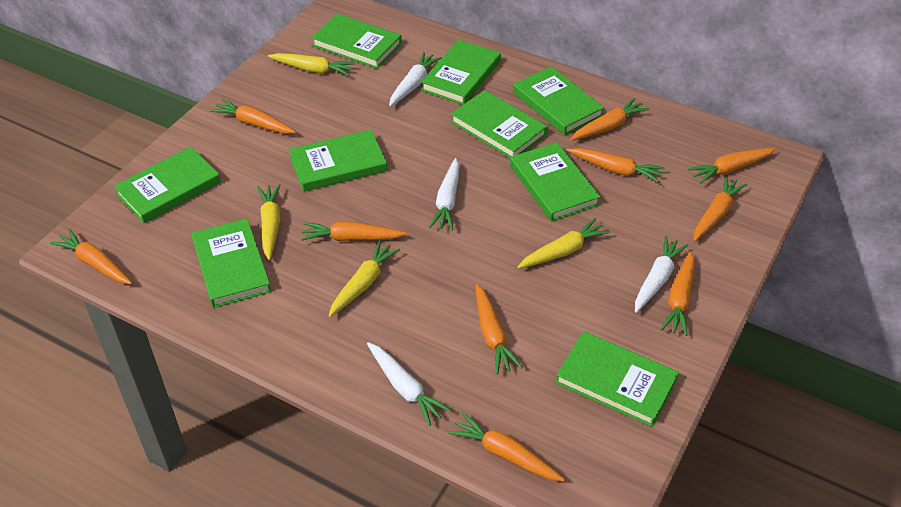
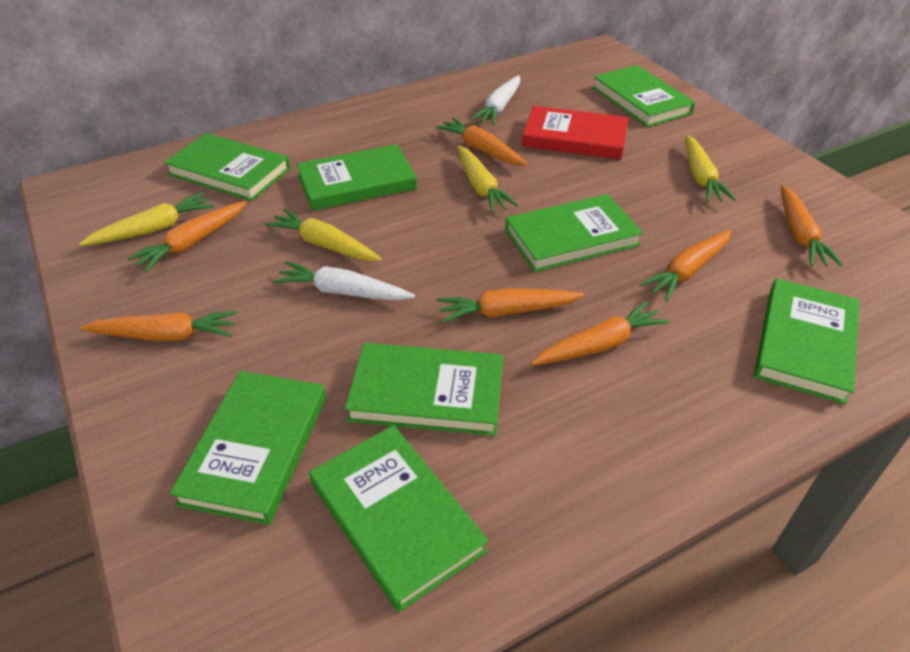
green book: 9 -> 8
orange carrot: 10 -> 7
red book: 0 -> 1
white carrot: 4 -> 2

